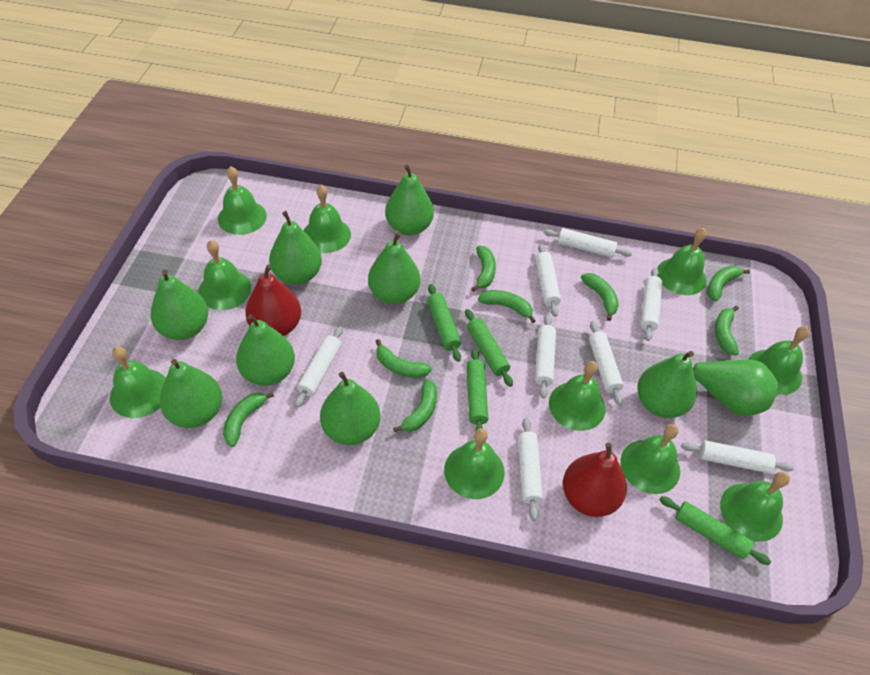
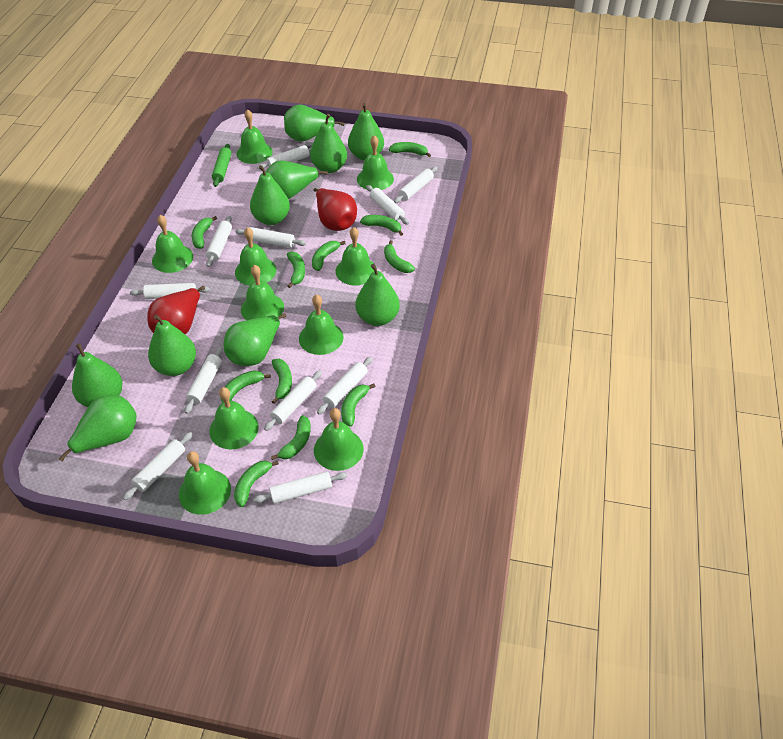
green banana: 8 -> 11
green pear: 9 -> 10
green rolling pin: 4 -> 1
white rolling pin: 8 -> 11

